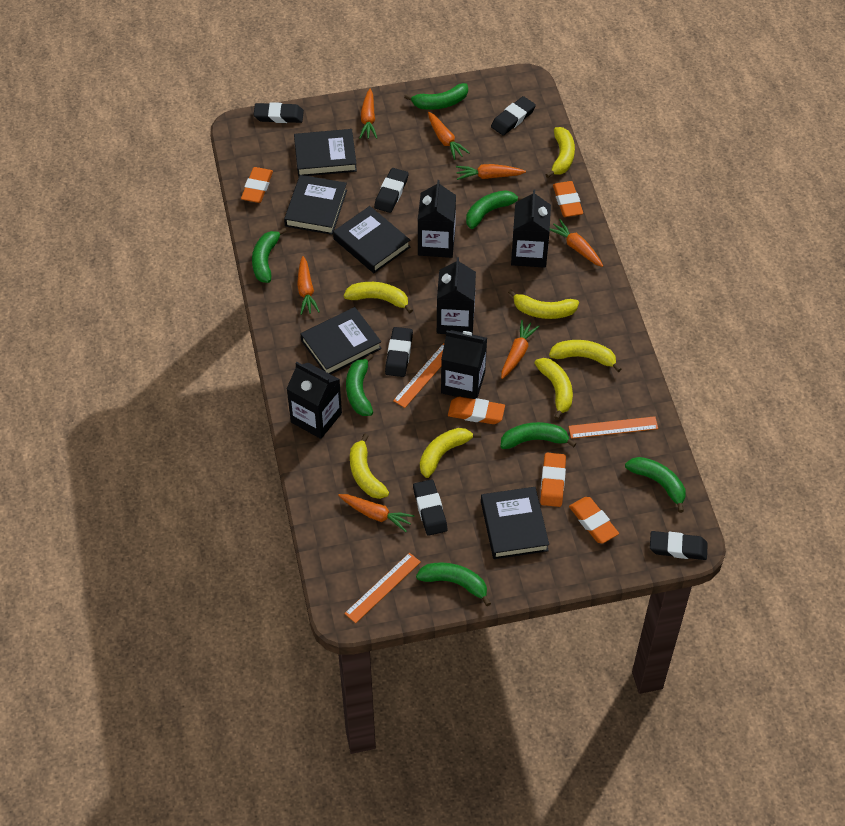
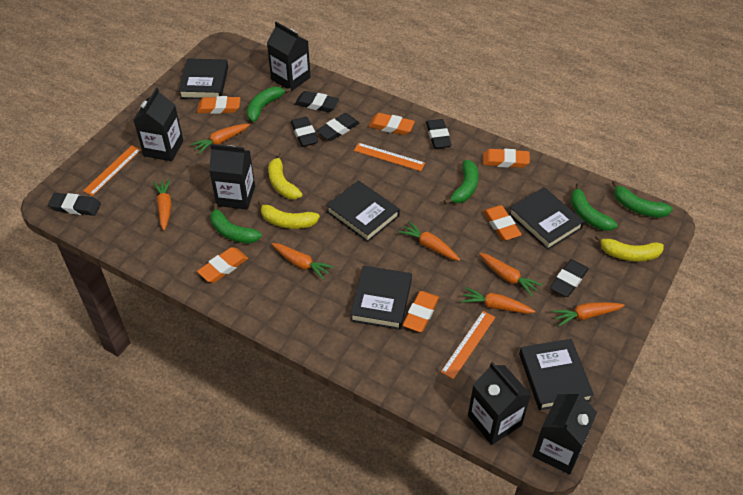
green banana: 7 -> 5
orange eraser: 5 -> 6
yellow banana: 7 -> 3

